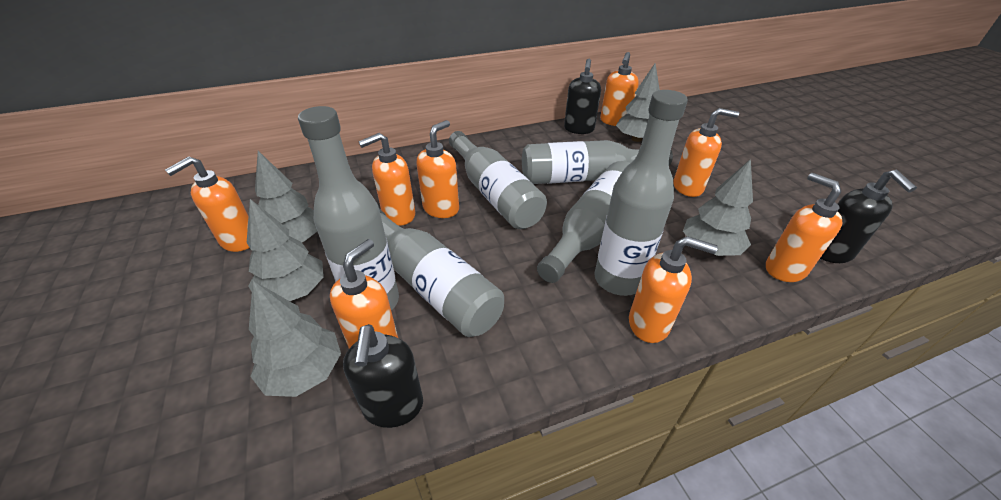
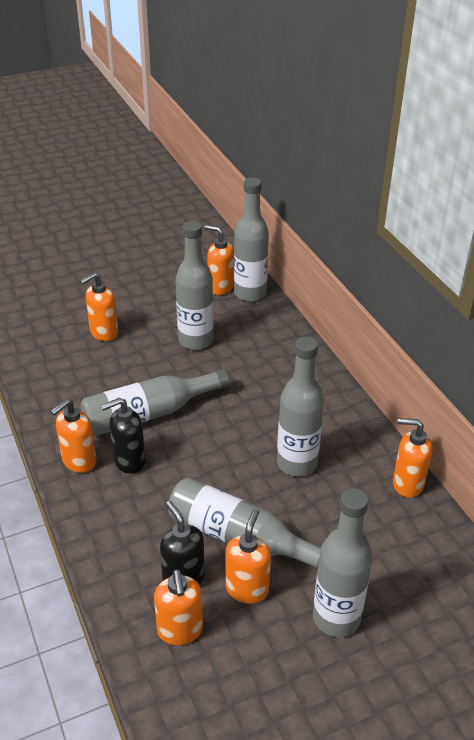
black soap dispenser: 3 -> 2
grey tree: 5 -> 0
orange soap dispenser: 8 -> 6

